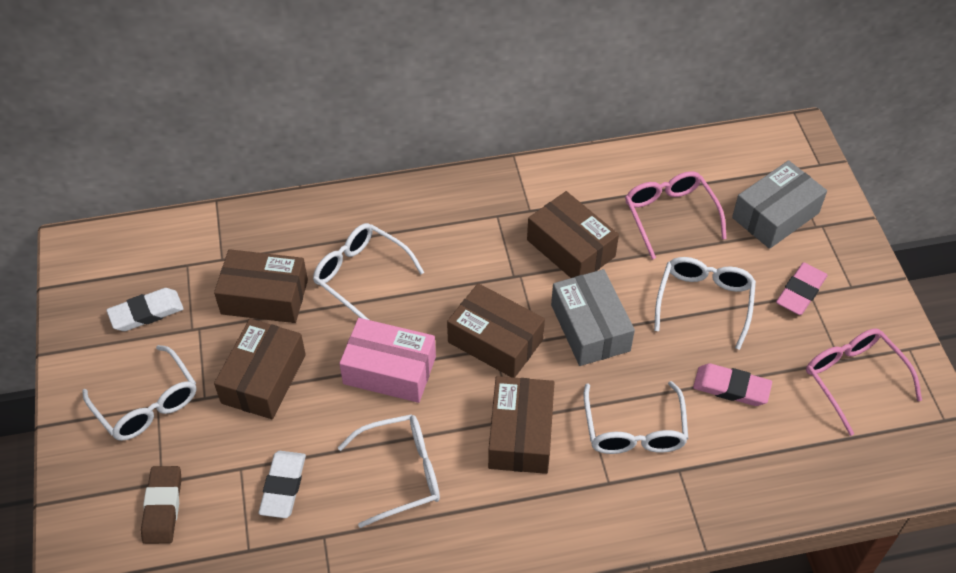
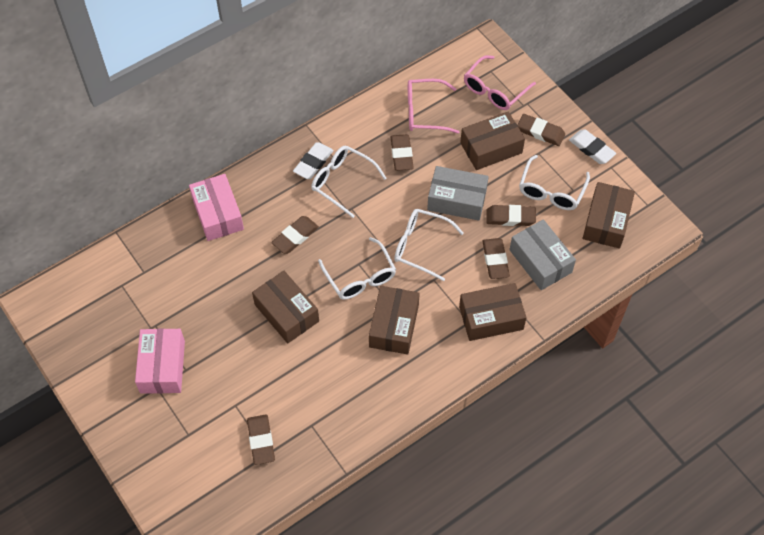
brown eraser: 1 -> 6
pink box: 1 -> 2
pink eraser: 2 -> 0
white glasses: 5 -> 4

